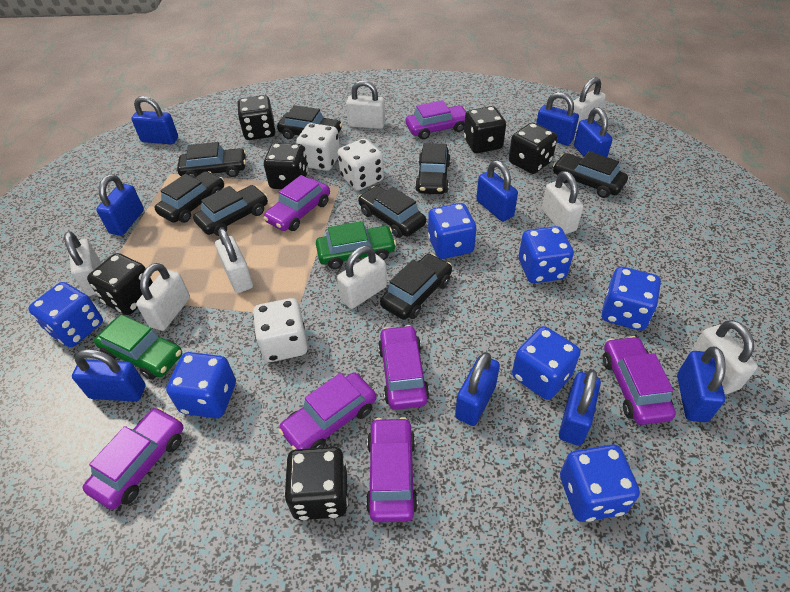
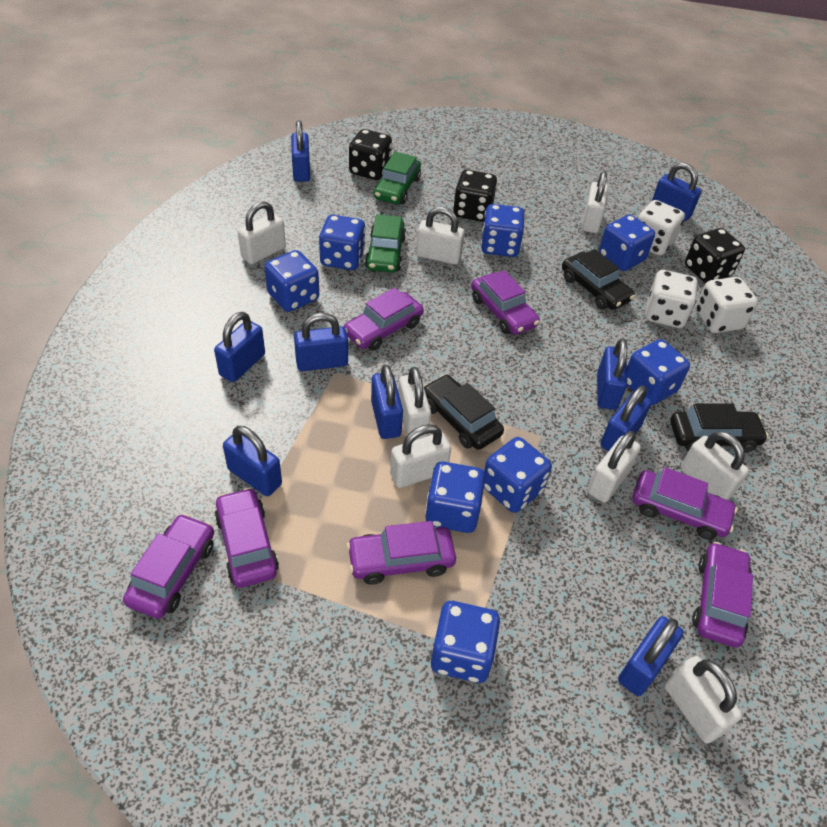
black car: 8 -> 3
black dice: 6 -> 3
blue dice: 7 -> 8

